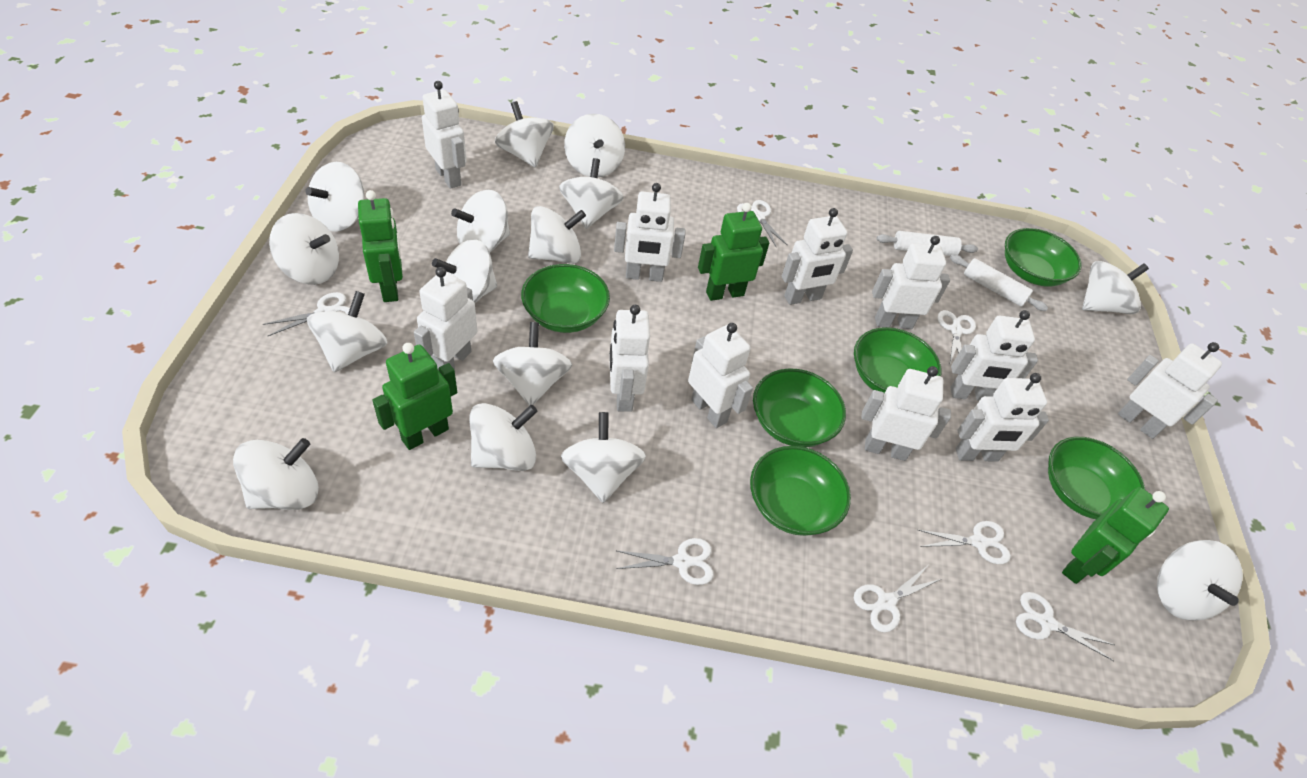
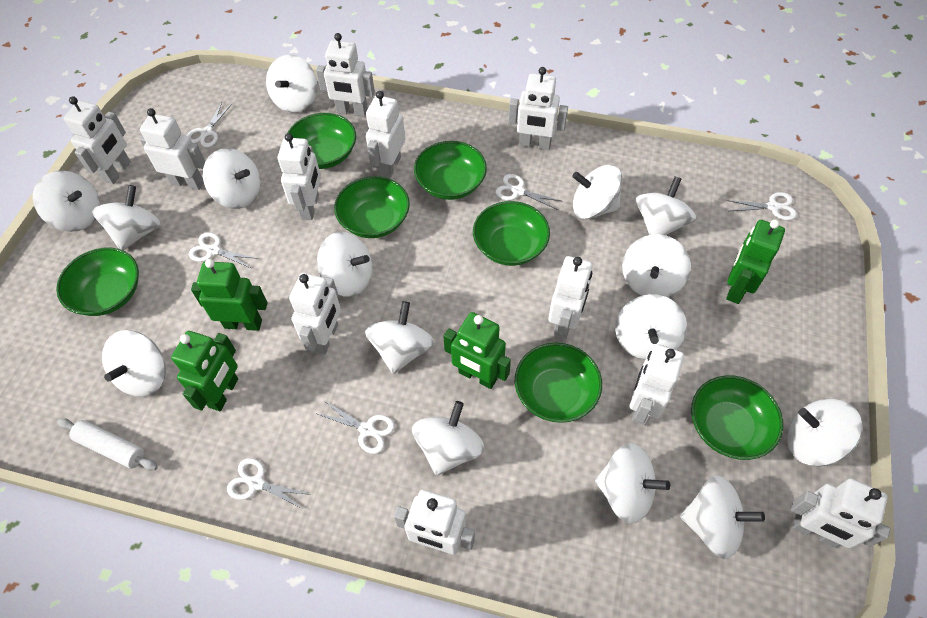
green bowl: 6 -> 7
white rolling pin: 2 -> 1
white scissors: 7 -> 6

